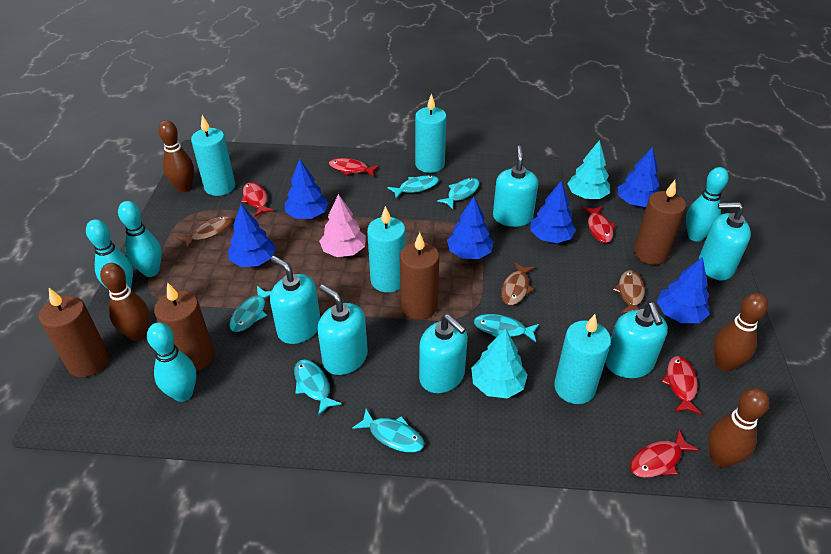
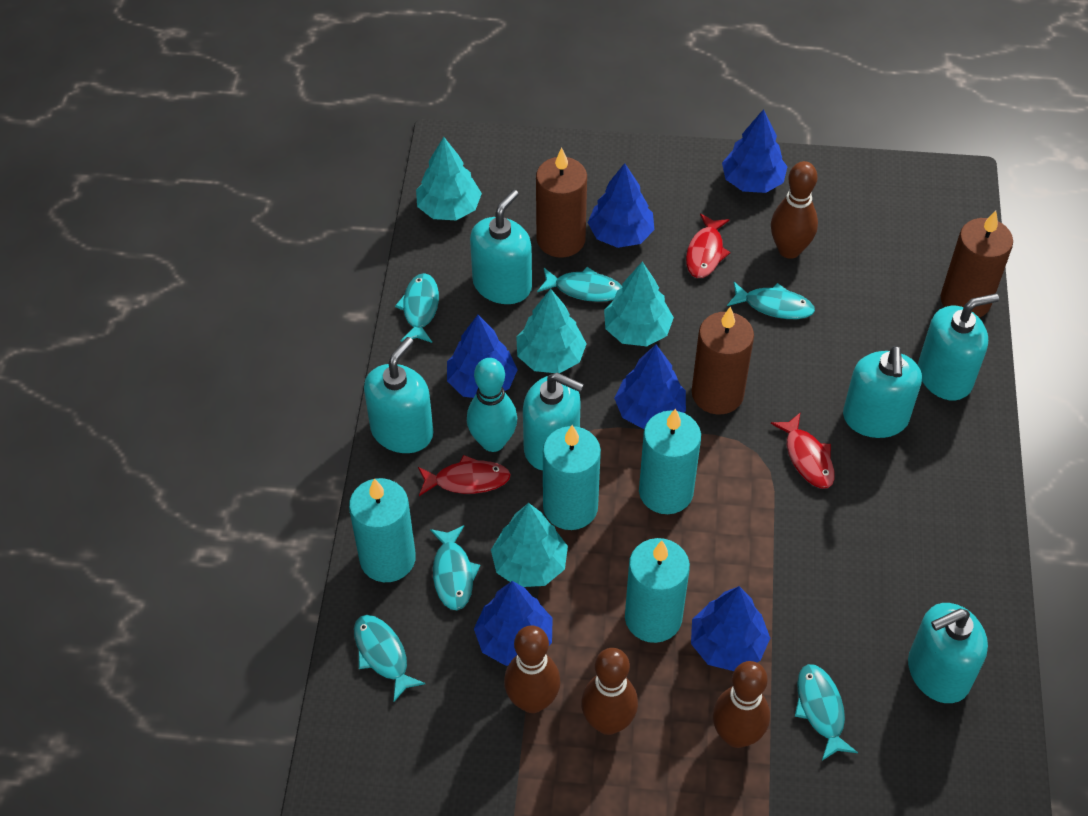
brown candle: 4 -> 3
brown fish: 3 -> 0
pink tree: 1 -> 0
red fish: 5 -> 3
turquoise bowling pin: 4 -> 1
turquoise tree: 2 -> 4

